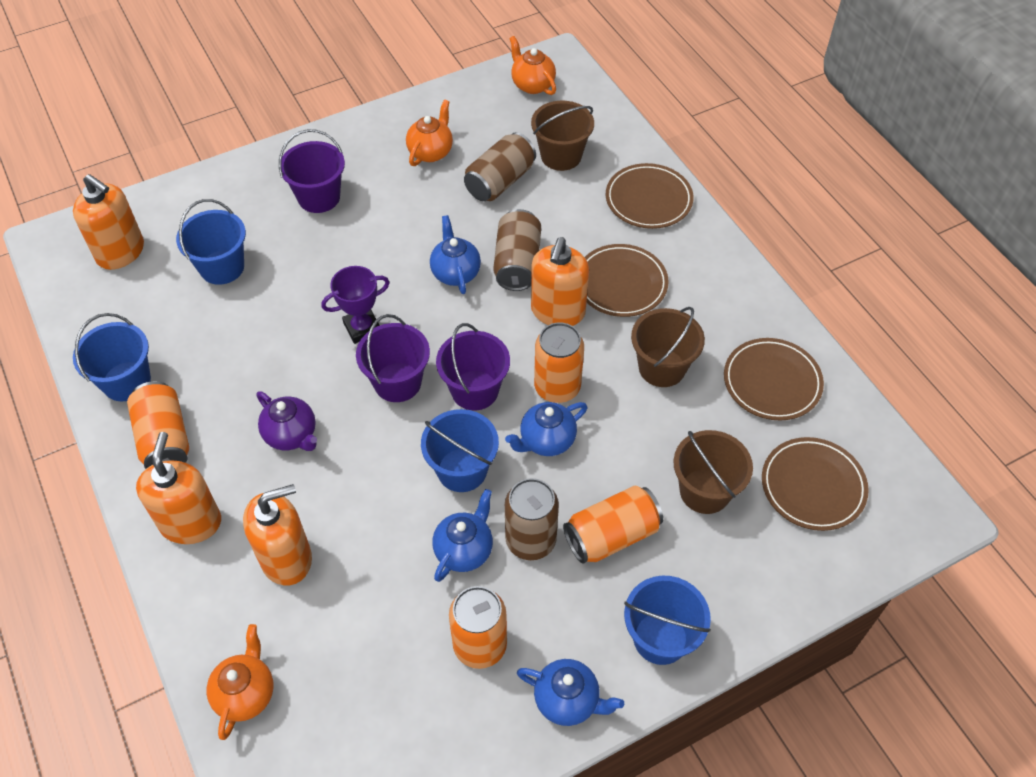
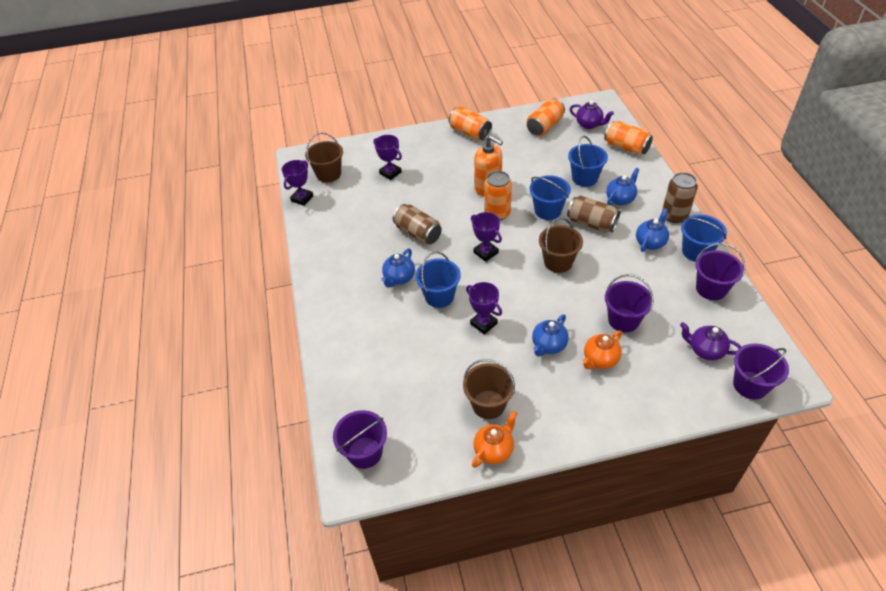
brown plate: 4 -> 0
orange soap dispenser: 4 -> 1
orange teapot: 3 -> 2
purple bucket: 3 -> 4
purple teapot: 1 -> 2
purple trophy: 1 -> 4

